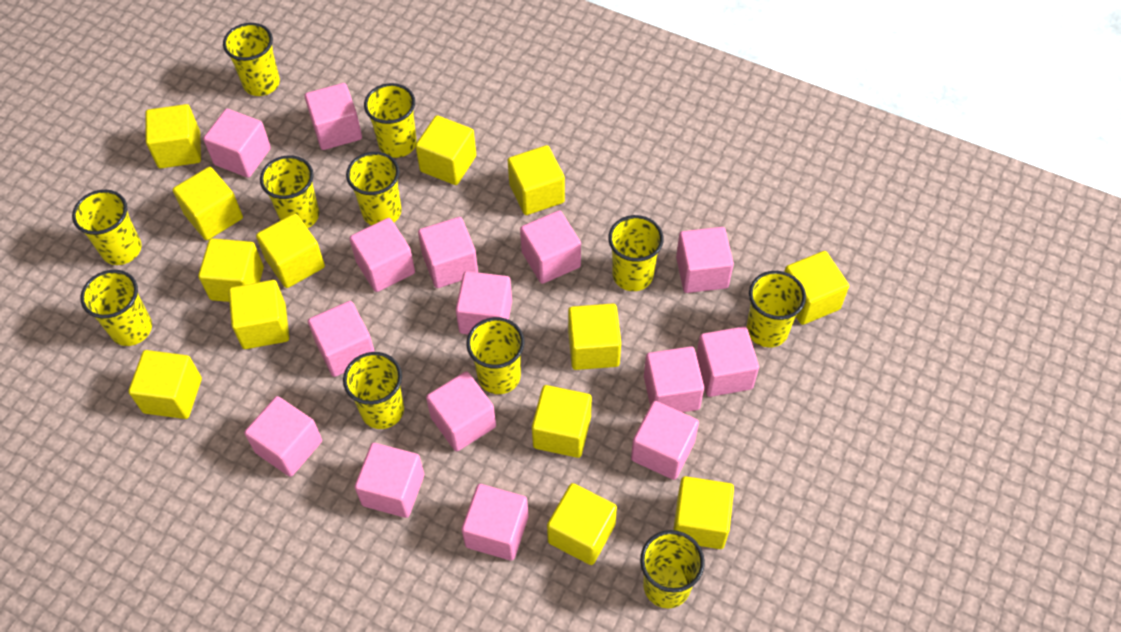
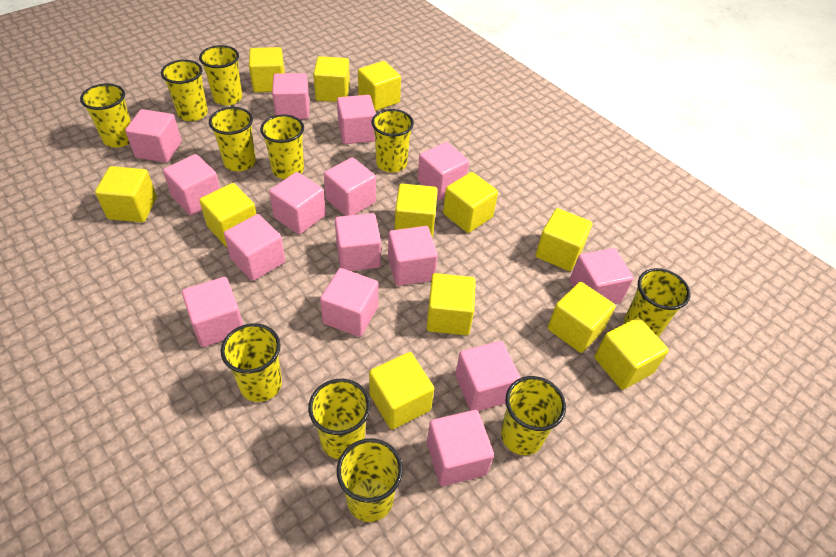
yellow cube: 13 -> 12

